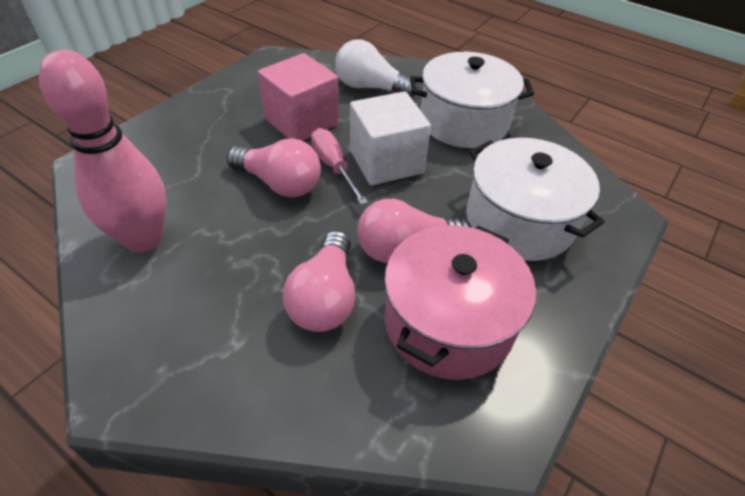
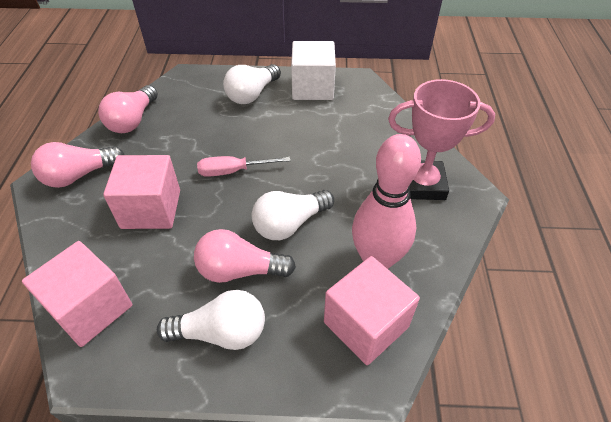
pink cube: 1 -> 3
pink pot: 1 -> 0
pink trophy: 0 -> 1
white light bulb: 1 -> 3
white pot: 2 -> 0

